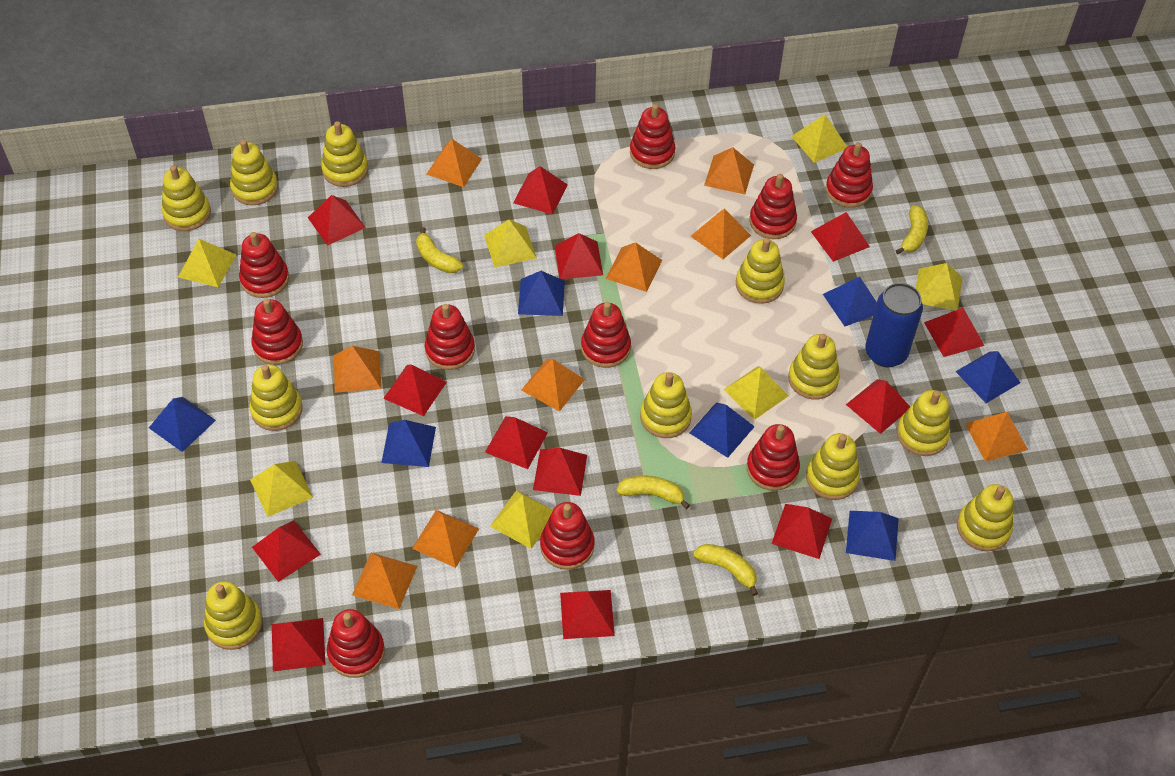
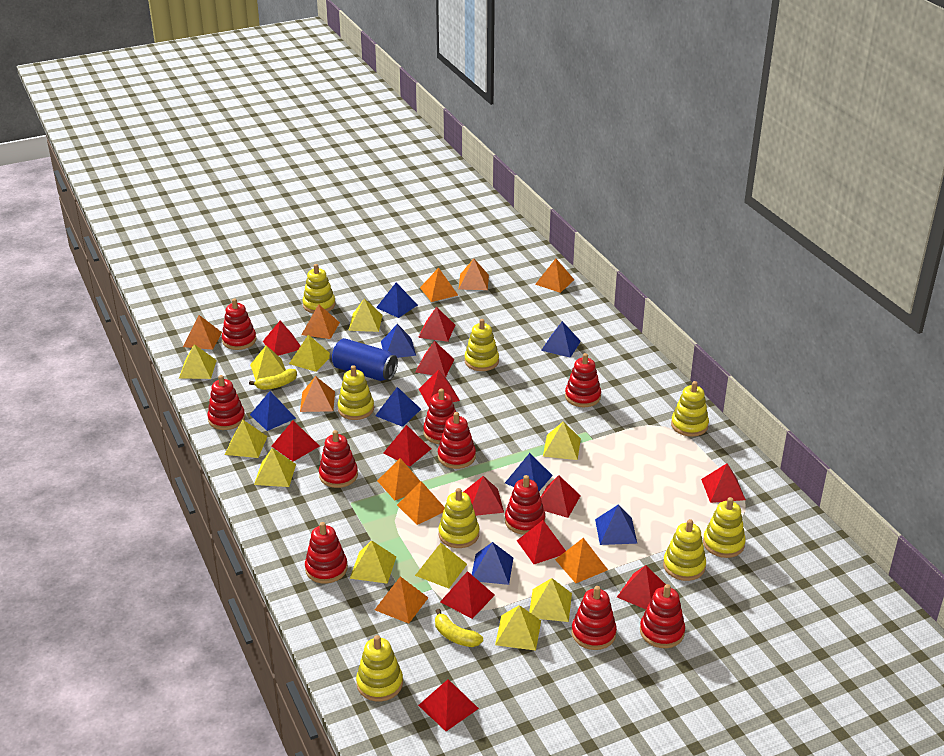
blue pyramid: 7 -> 8
orange pyramid: 9 -> 10
yellow banana: 4 -> 2
yellow pyramid: 7 -> 11
yellow stacking toy: 11 -> 8

